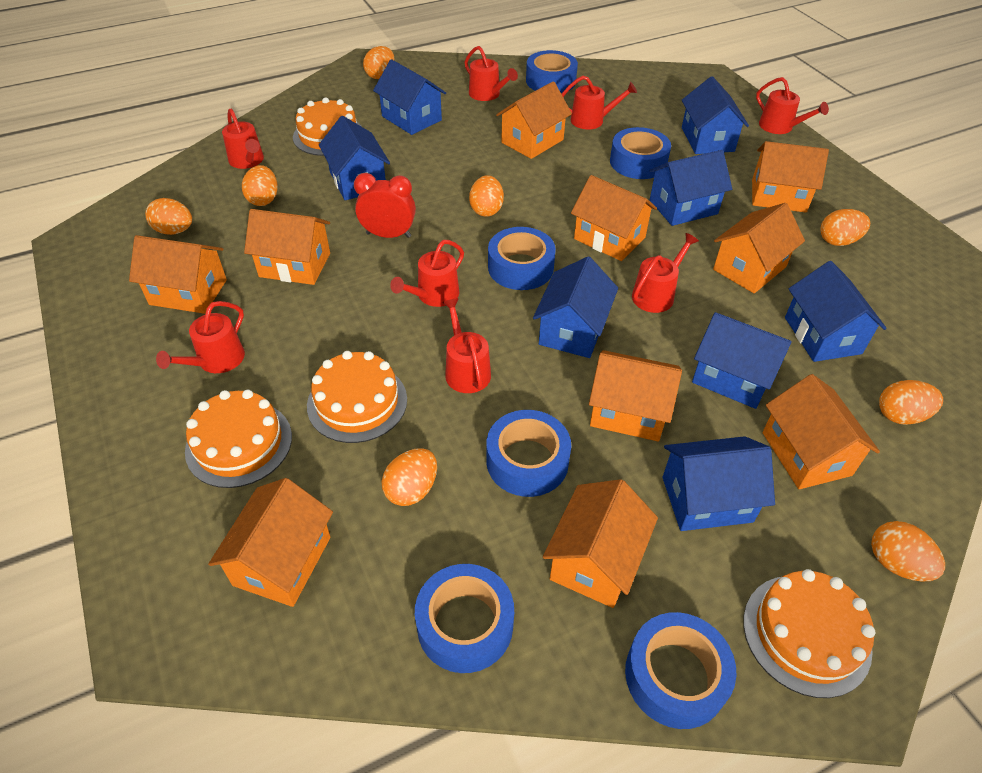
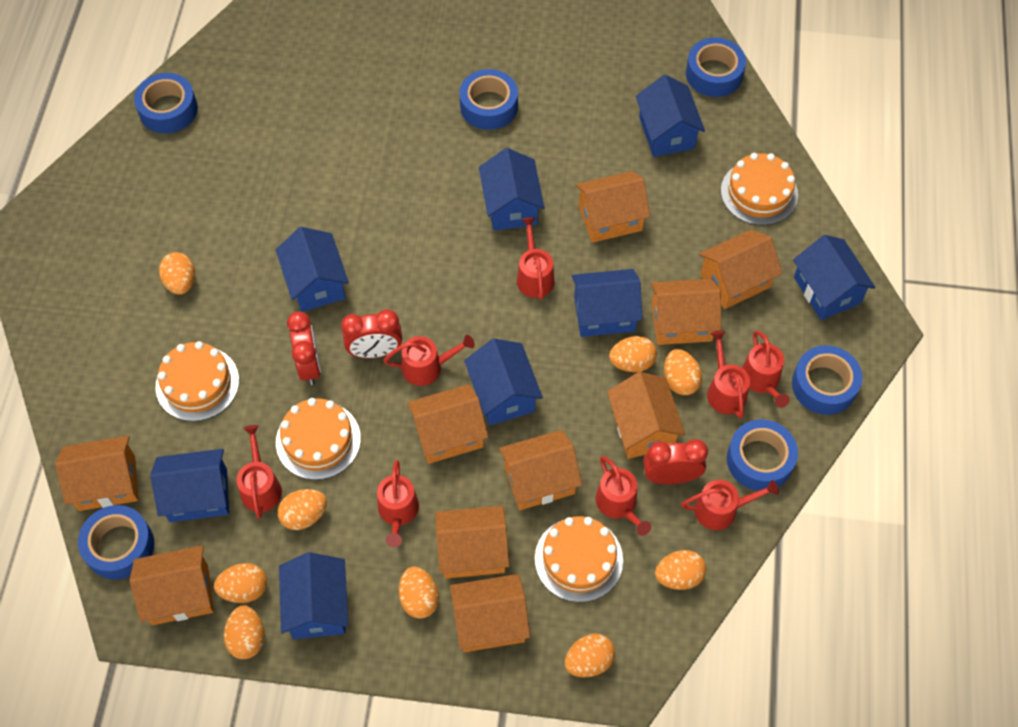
orange egg: 8 -> 9
red clock: 1 -> 3

